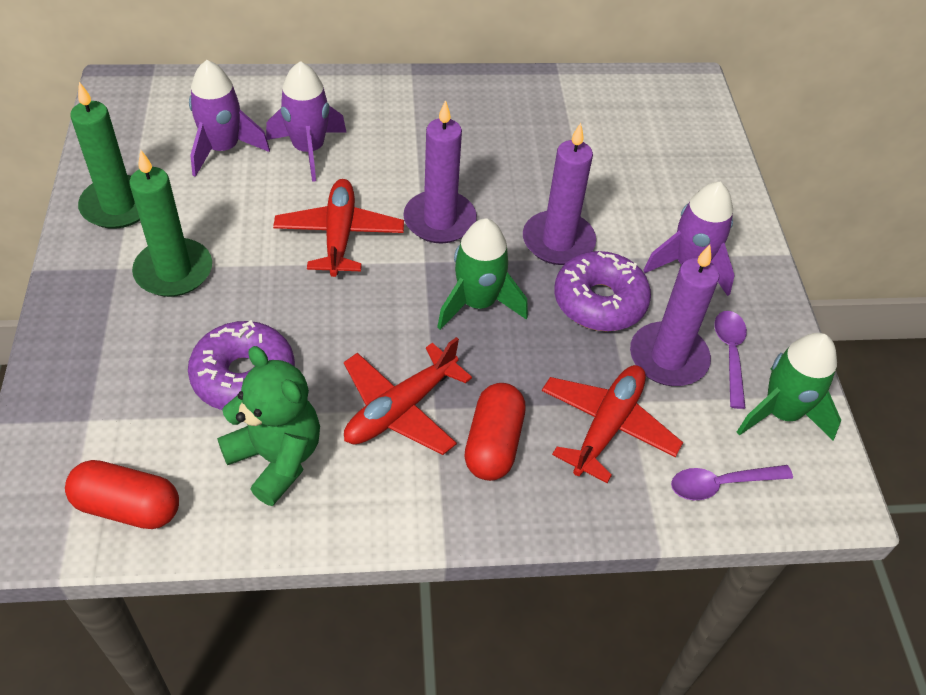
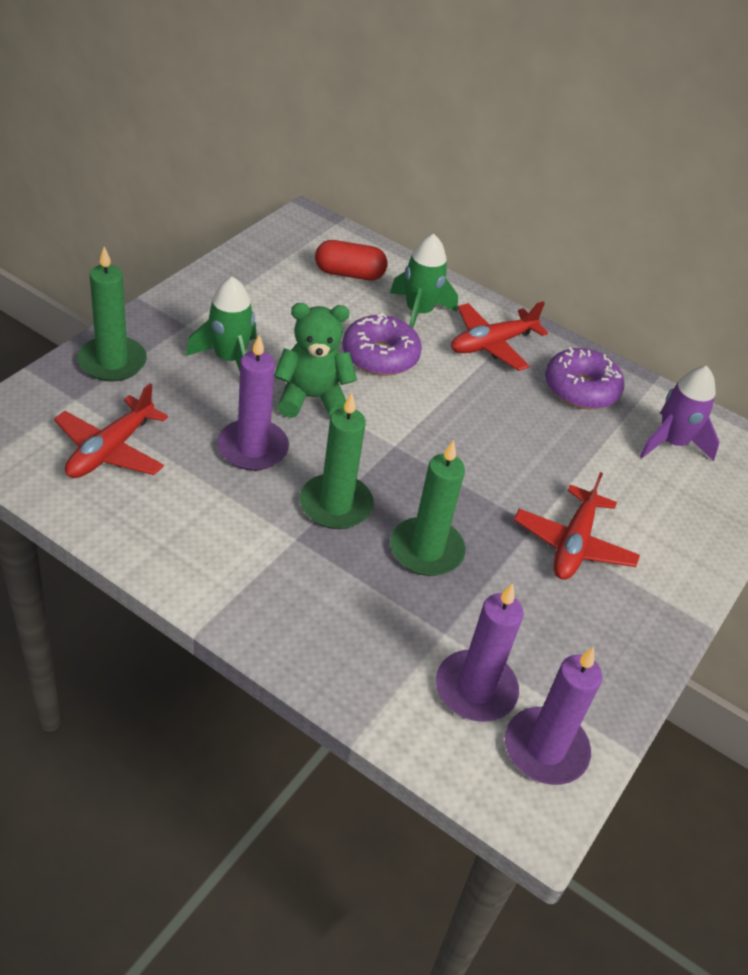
green candle: 2 -> 3
purple rocket: 3 -> 1
purple spoon: 2 -> 0
red capsule: 2 -> 1

